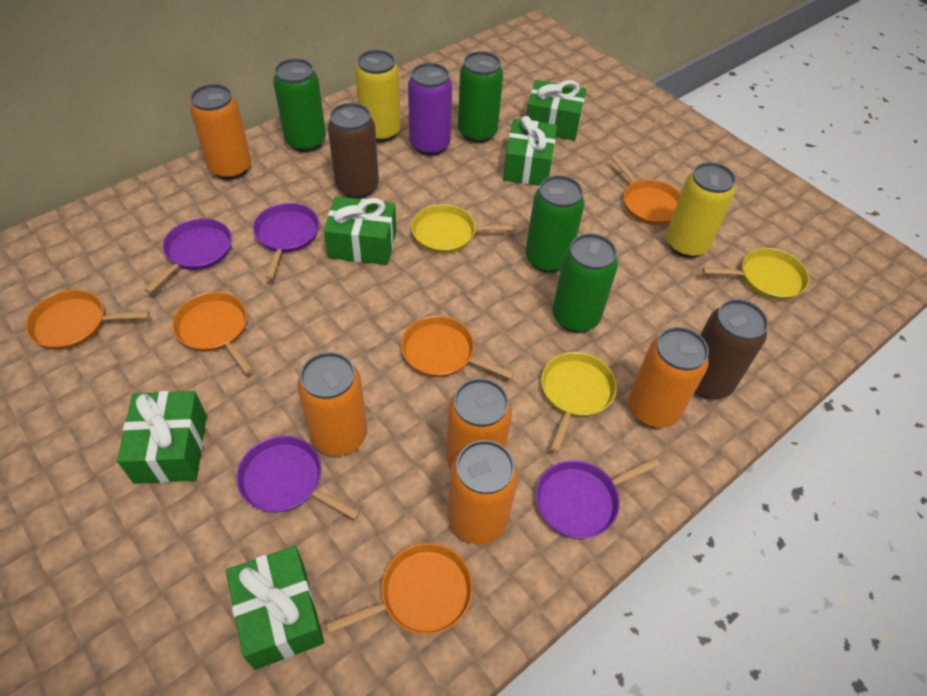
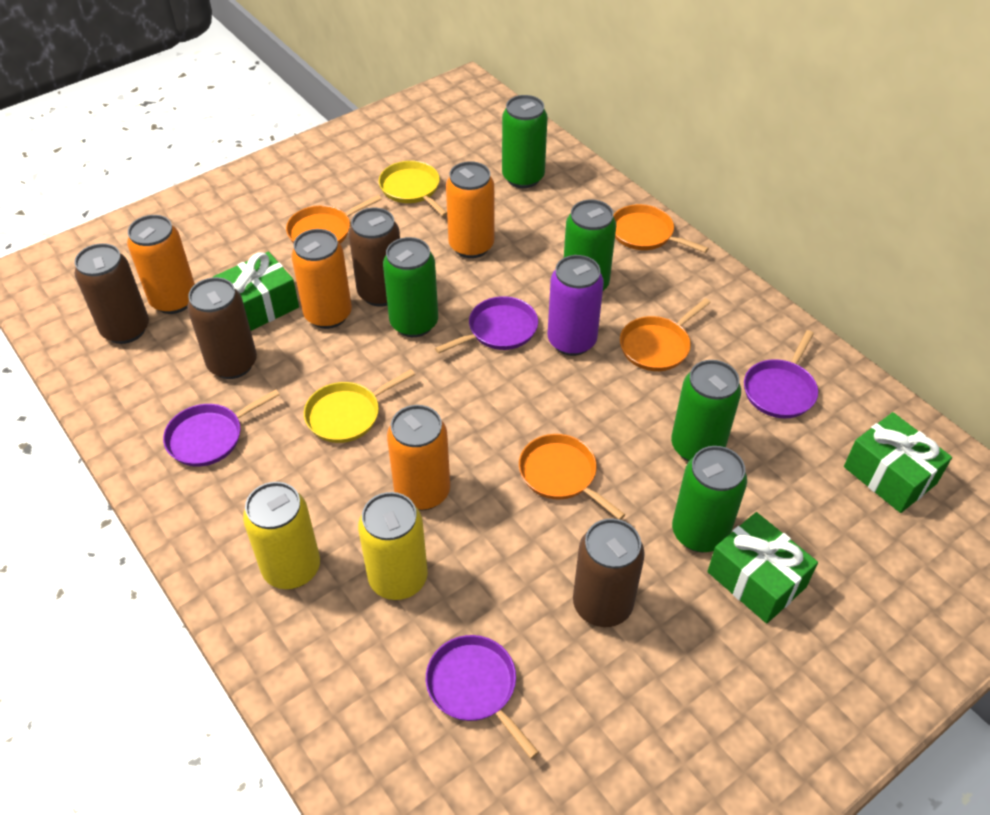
brown can: 2 -> 4
green can: 4 -> 5
green gift: 5 -> 3
orange can: 5 -> 4
orange pan: 5 -> 4
yellow pan: 3 -> 2

